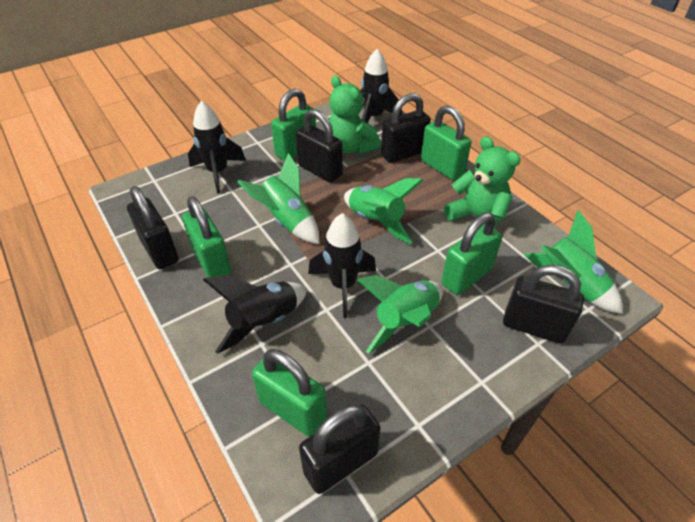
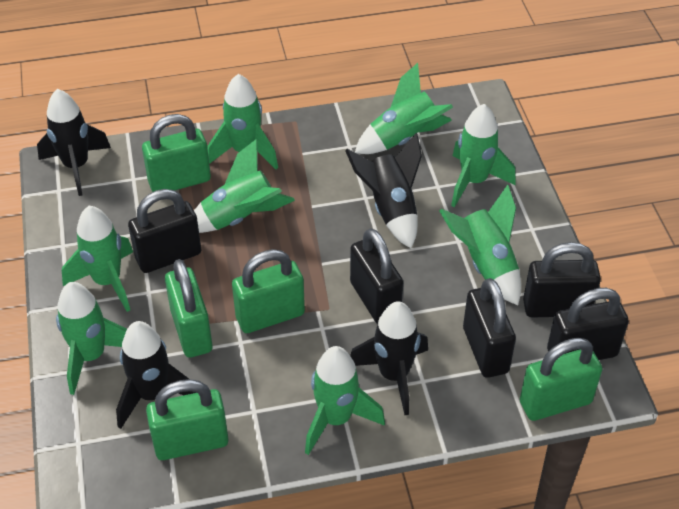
green rocket: 4 -> 8
green teddy bear: 2 -> 0

